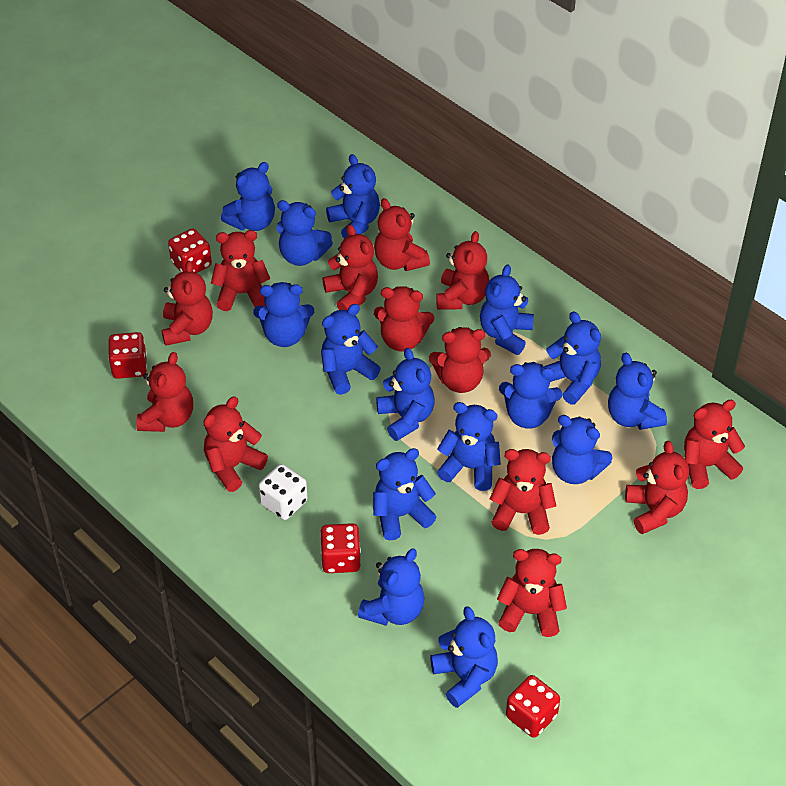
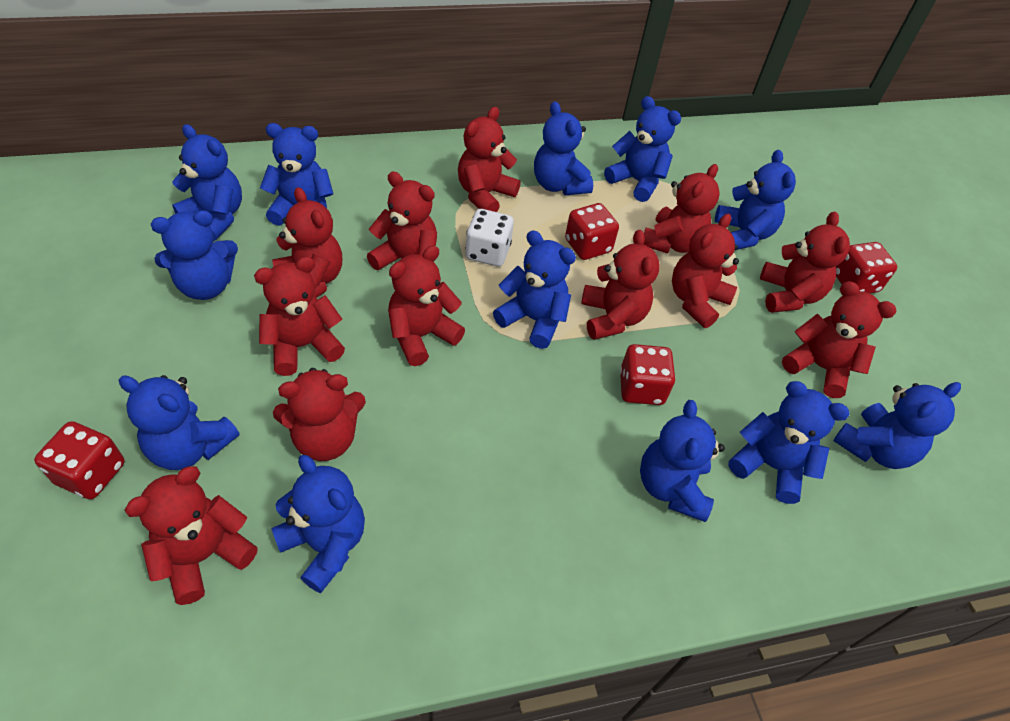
blue teddy bear: 15 -> 12
red teddy bear: 13 -> 12

